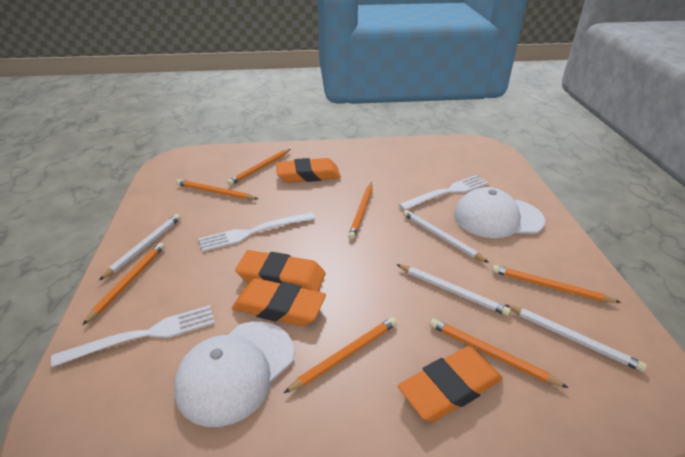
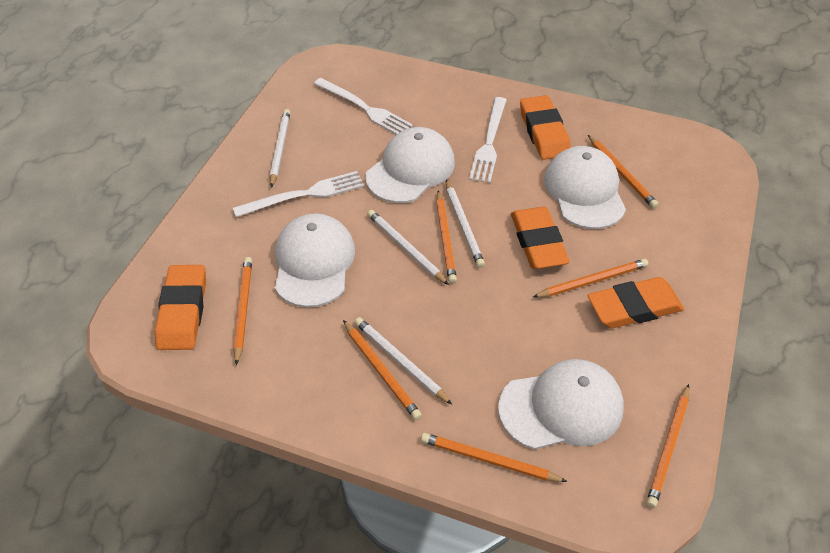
white cap: 2 -> 4

